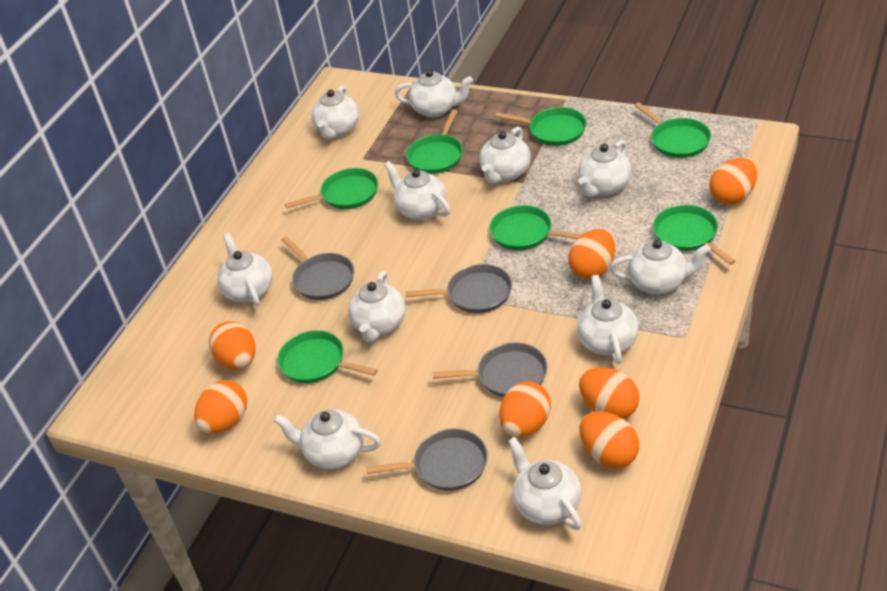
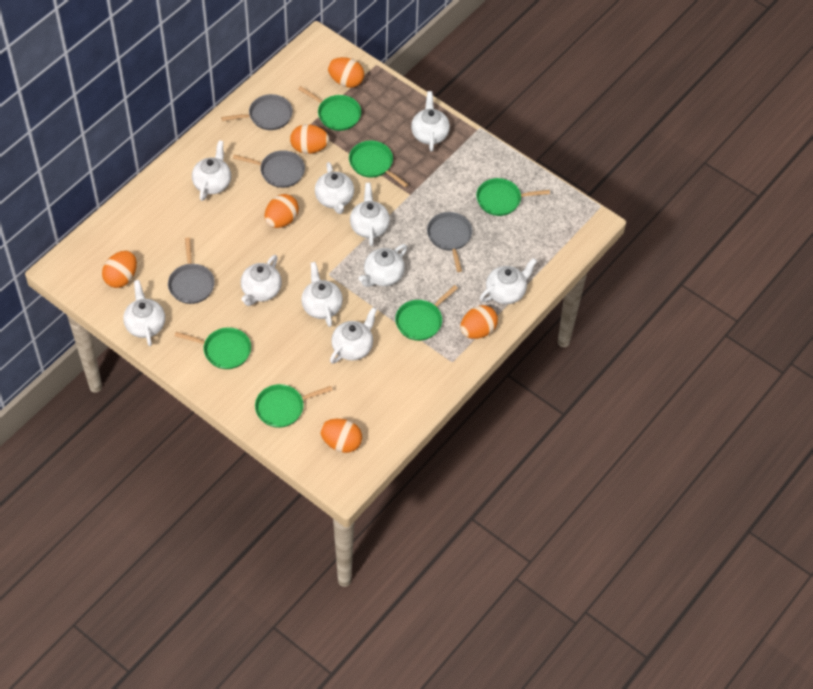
green pan: 7 -> 6
orange egg: 7 -> 6
white teapot: 11 -> 10

